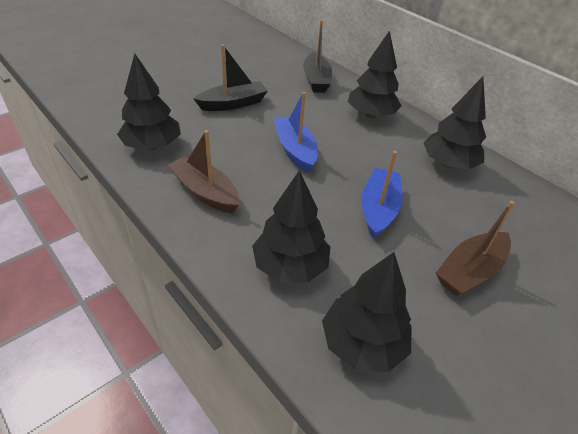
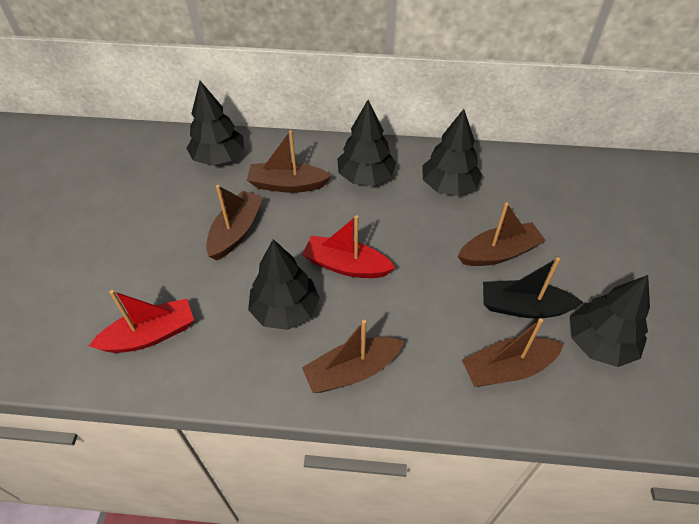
black boat: 2 -> 1
blue boat: 2 -> 0
brown boat: 2 -> 5
red boat: 0 -> 2

